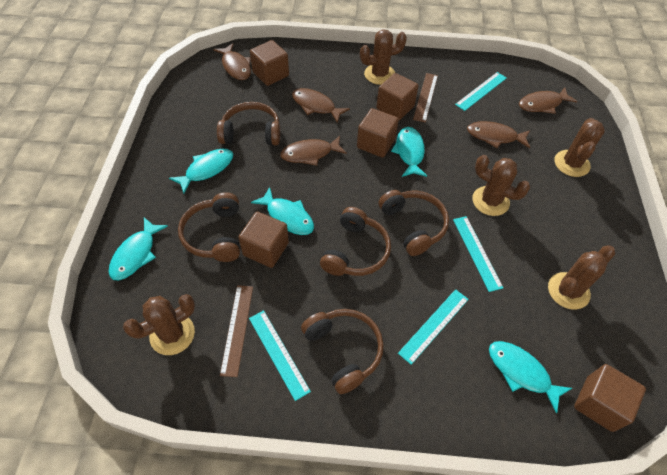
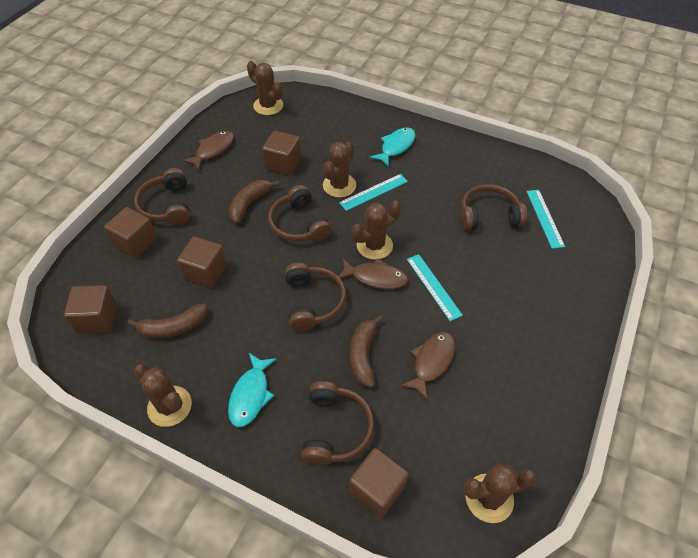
brown banana: 0 -> 3
brown fish: 5 -> 3
brown ruler: 2 -> 0
turquoise fish: 5 -> 2
turquoise ruler: 4 -> 3

